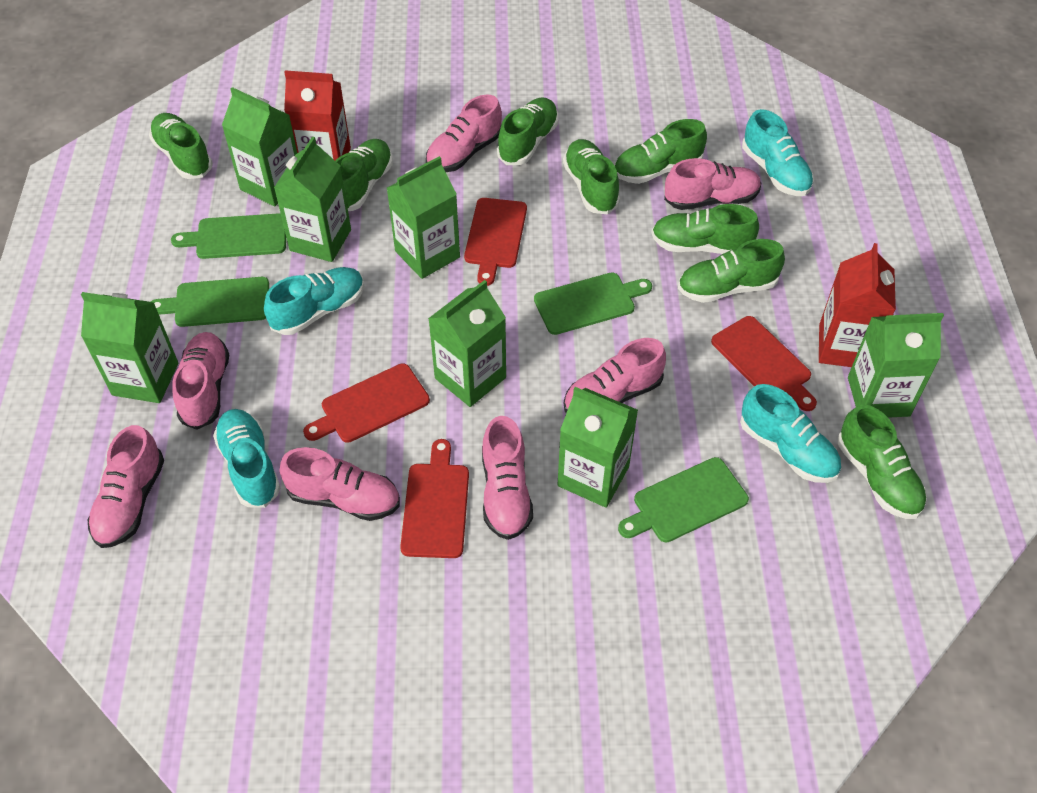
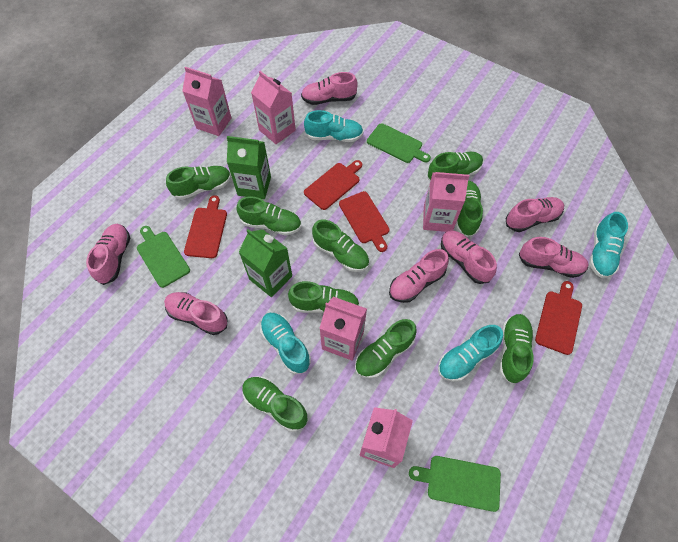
green carton: 7 -> 2
green cutting board: 4 -> 3
green shoe: 8 -> 9
pink carton: 0 -> 5
red carton: 2 -> 0

